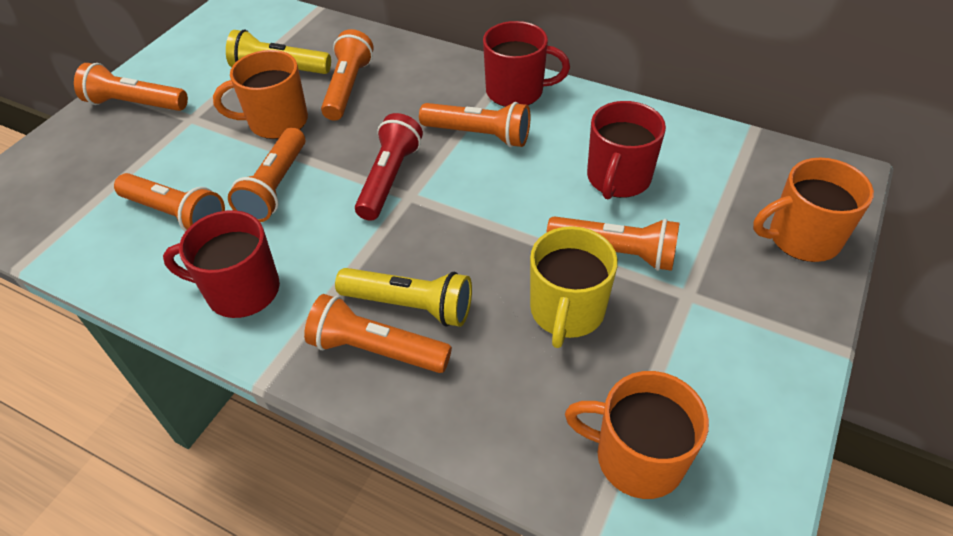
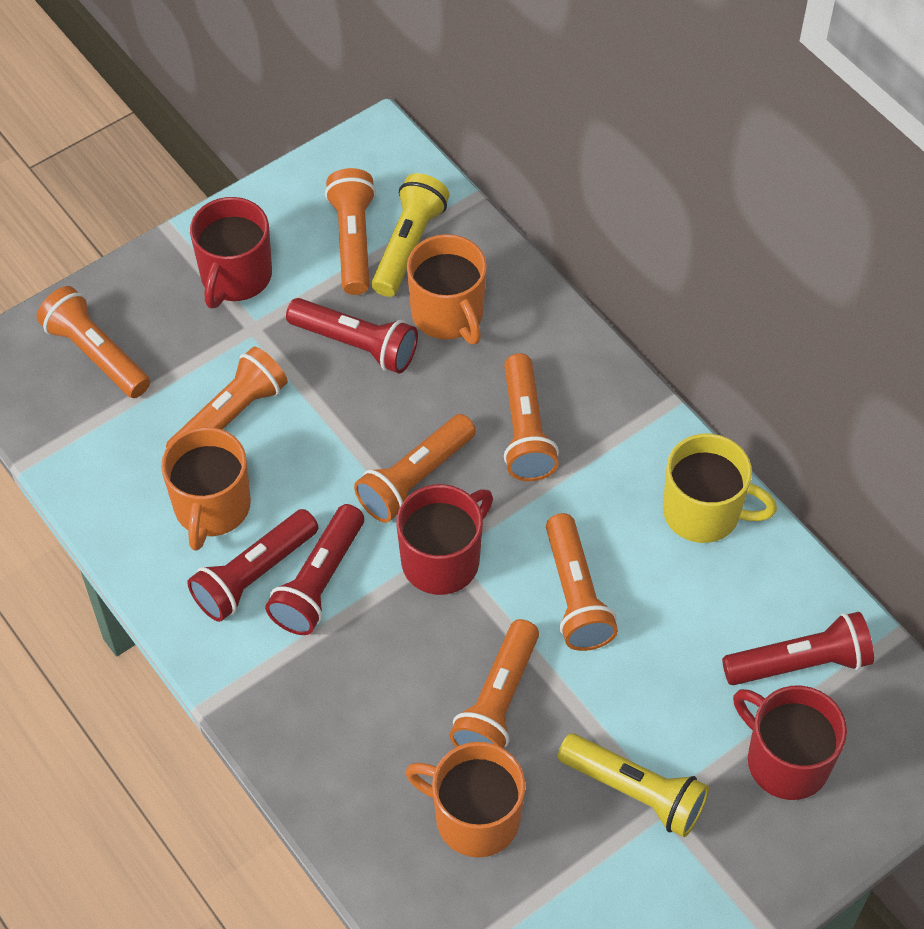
red flashlight: 1 -> 4

